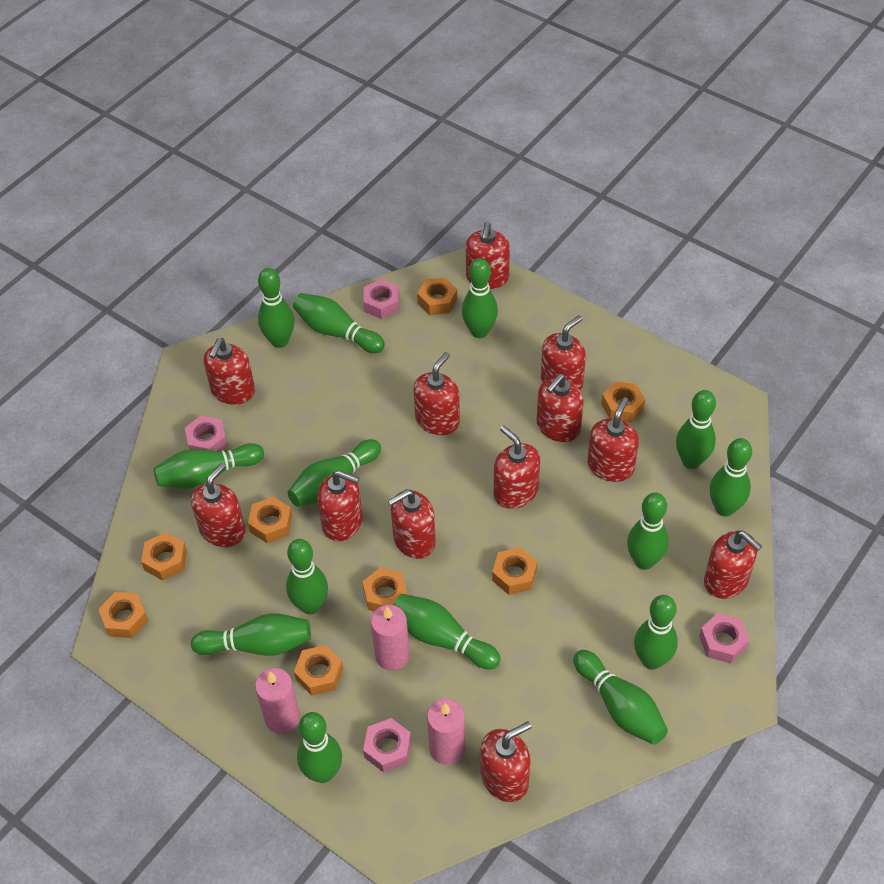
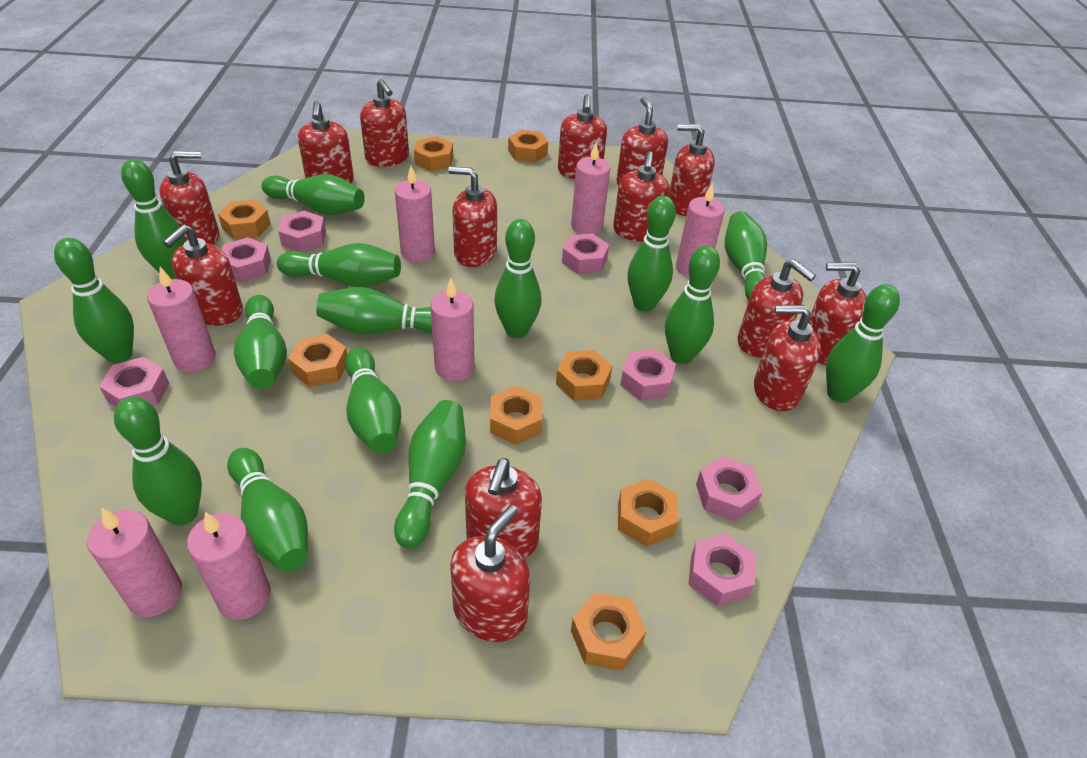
green bowling pin: 14 -> 15
pink candle: 3 -> 7
pink nut: 4 -> 7
red soap dispenser: 12 -> 14

